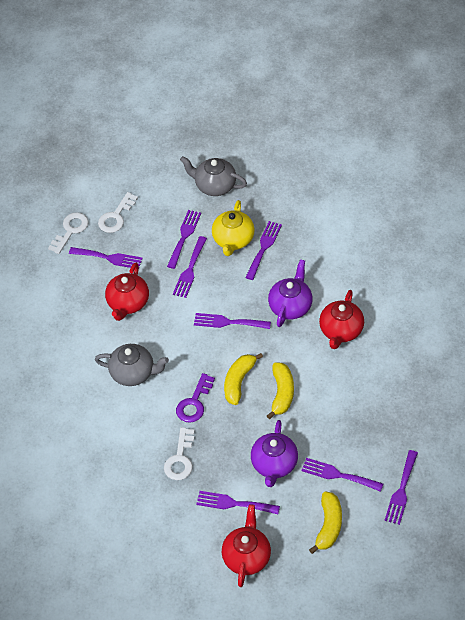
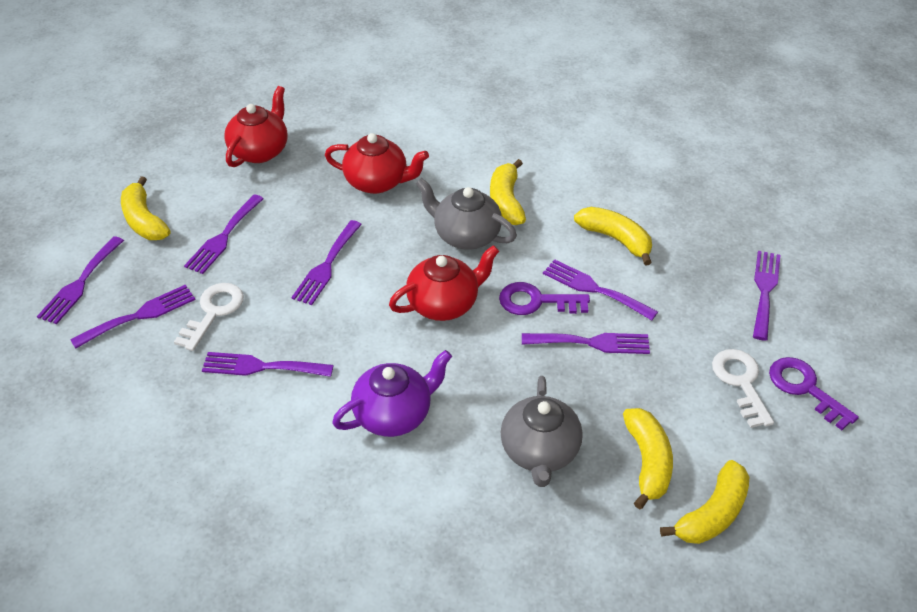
purple key: 1 -> 2
purple teapot: 2 -> 1
white key: 3 -> 2
yellow banana: 3 -> 5
yellow teapot: 1 -> 0

